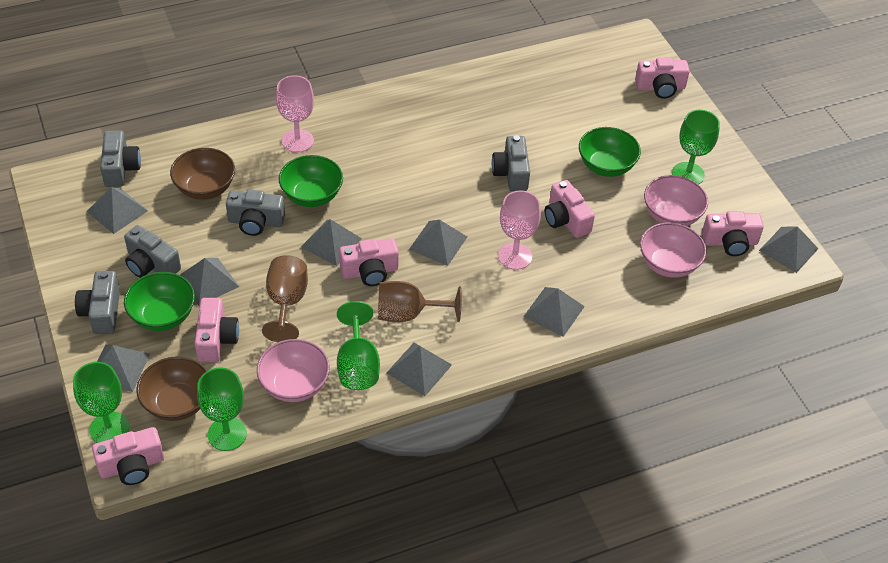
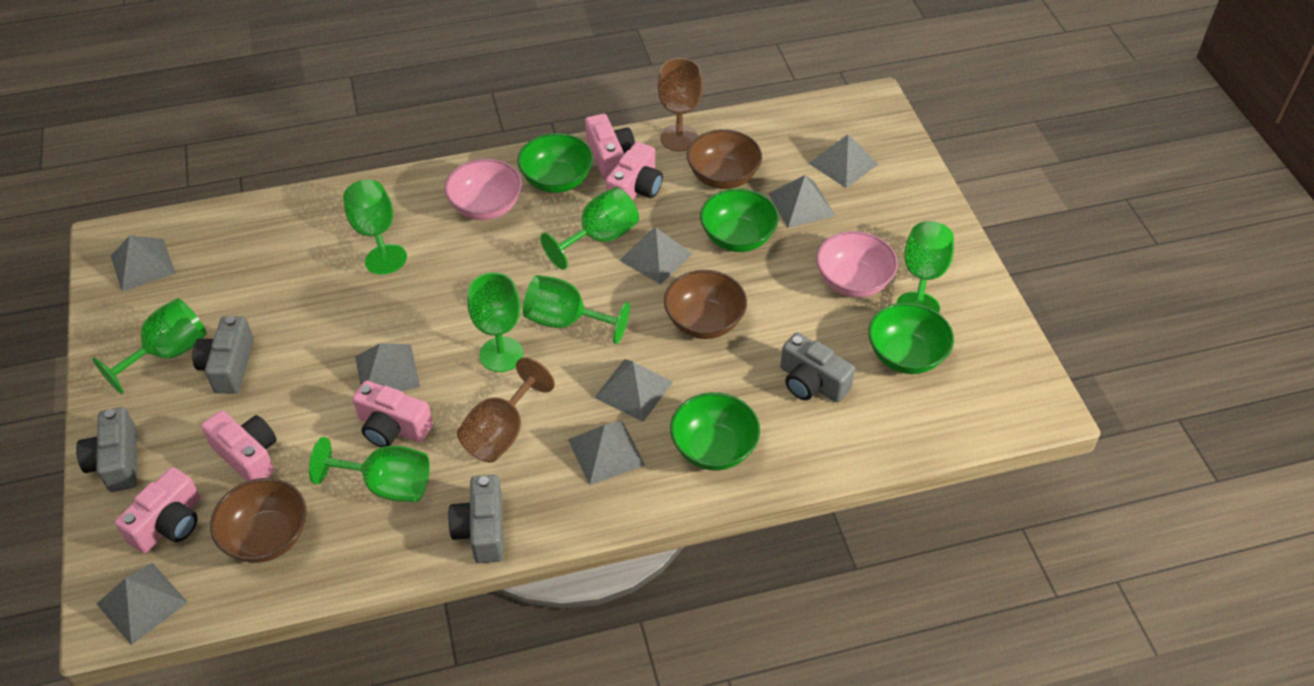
brown bowl: 2 -> 3
green bowl: 3 -> 4
green goblet: 4 -> 7
grey camera: 5 -> 4
pink bowl: 3 -> 2
pink camera: 6 -> 5
pink goblet: 2 -> 0

